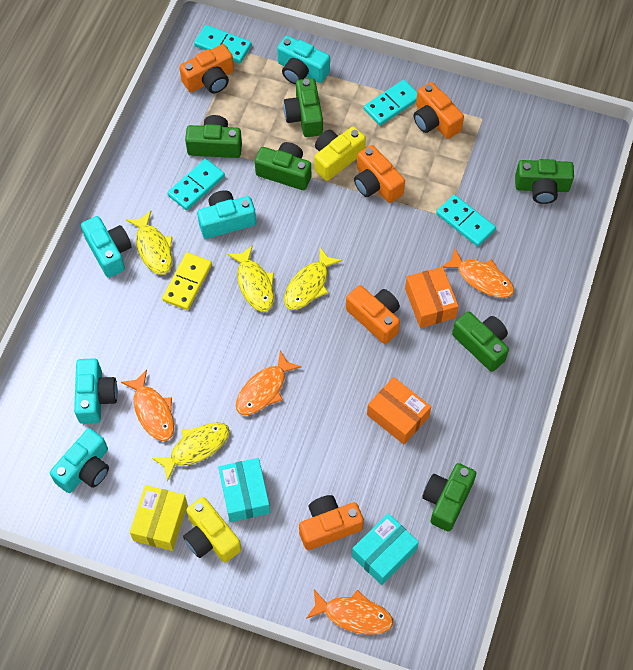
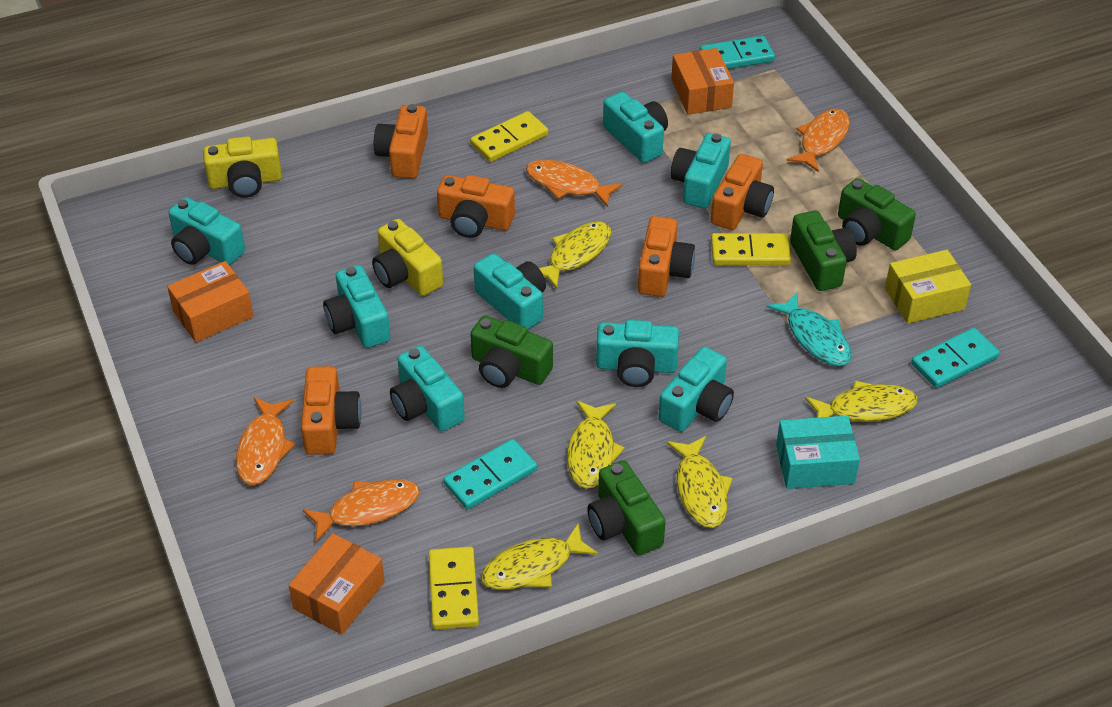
green camera: 6 -> 4
orange box: 2 -> 3
turquoise box: 2 -> 1
turquoise camera: 5 -> 8
turquoise domino: 4 -> 3
turquoise fish: 0 -> 1
yellow domino: 1 -> 3
yellow fish: 4 -> 5

